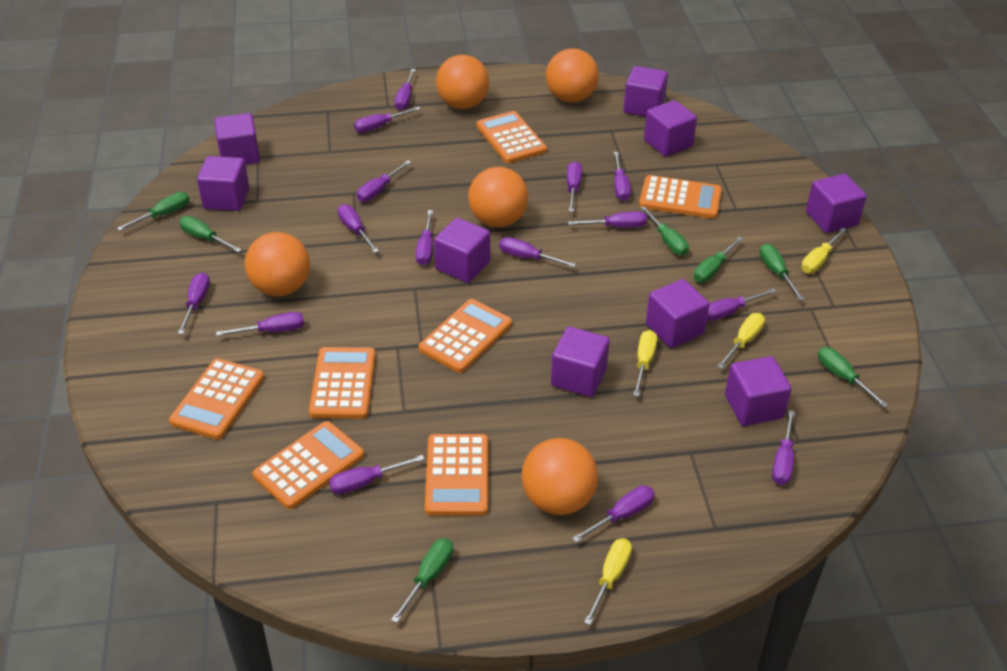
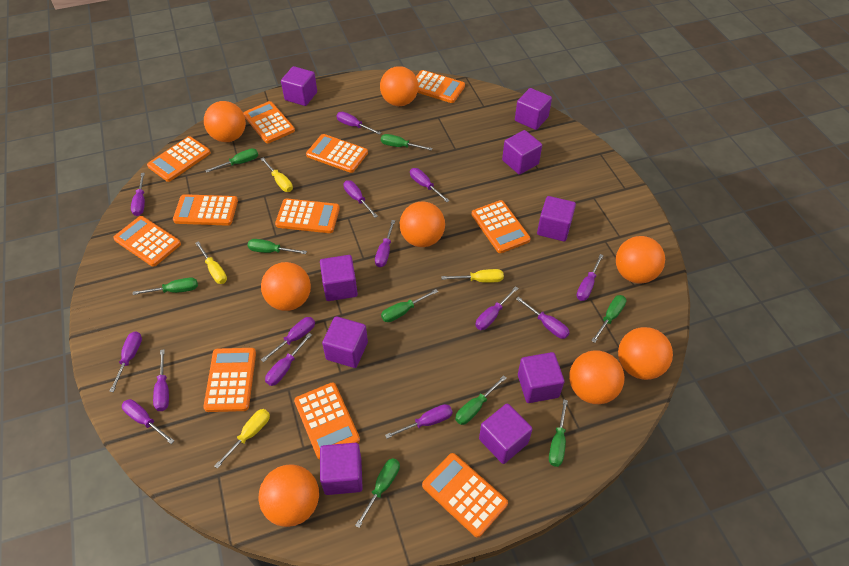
green screwdriver: 7 -> 9
orange ball: 5 -> 8
orange calculator: 7 -> 11
purple screwdriver: 15 -> 14

